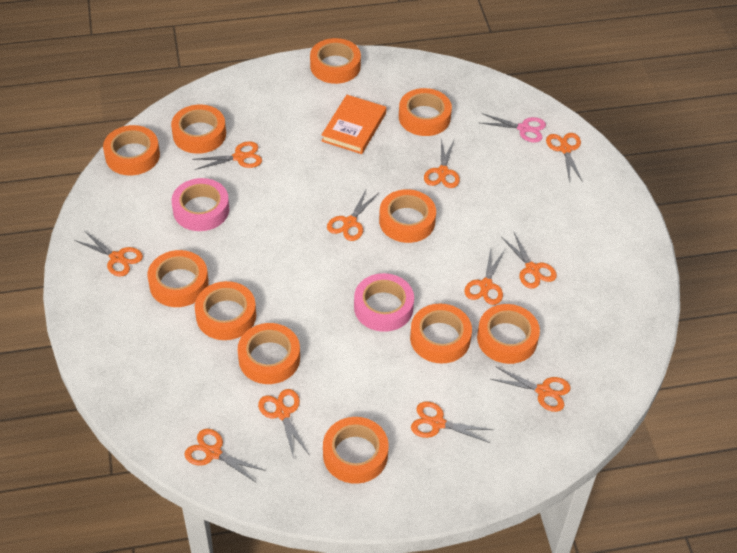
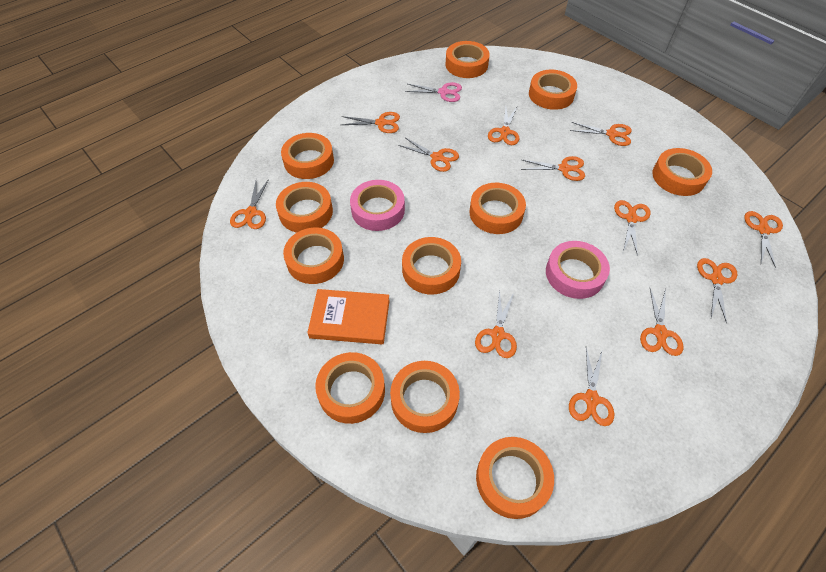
orange scissors: 11 -> 12

